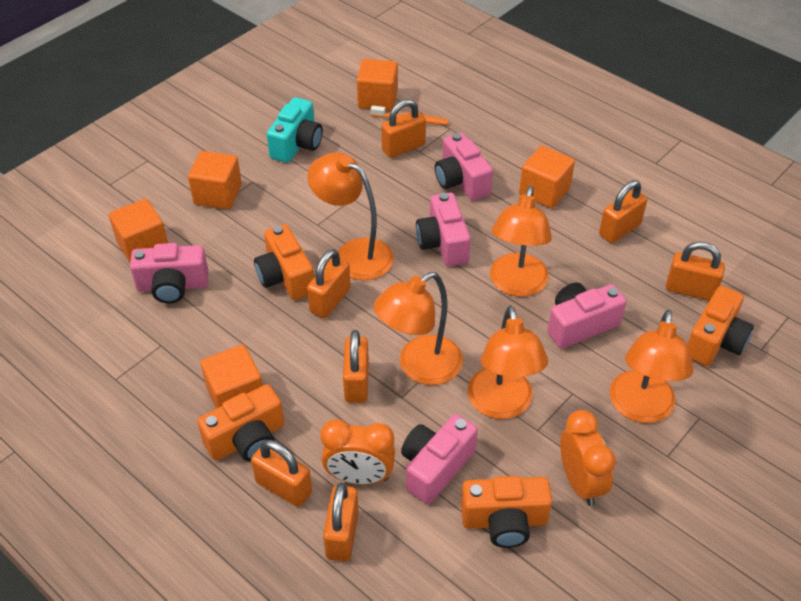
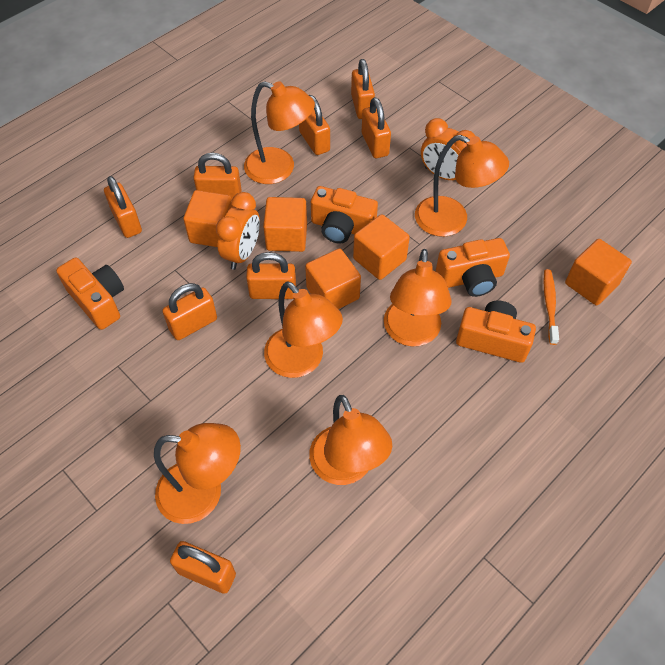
orange lamp: 5 -> 6
orange padlock: 7 -> 8
pink camera: 5 -> 0
turquoise camera: 1 -> 0

